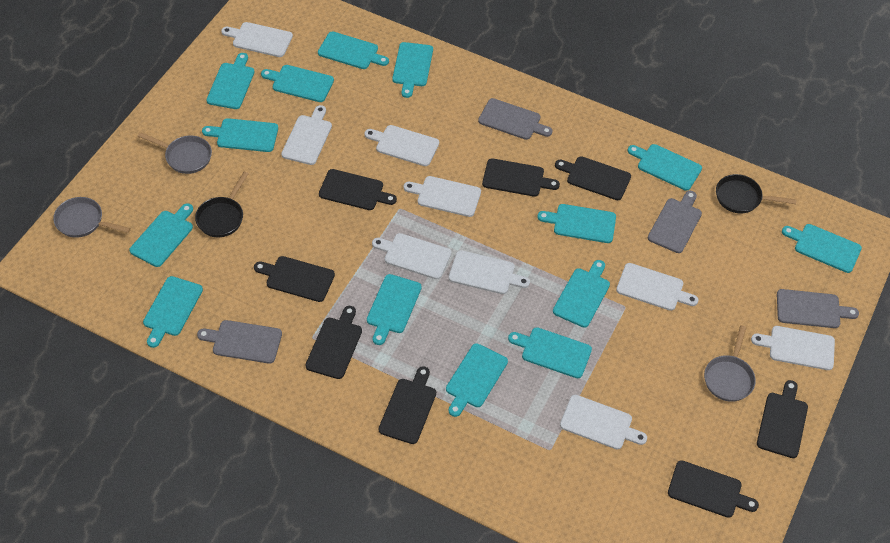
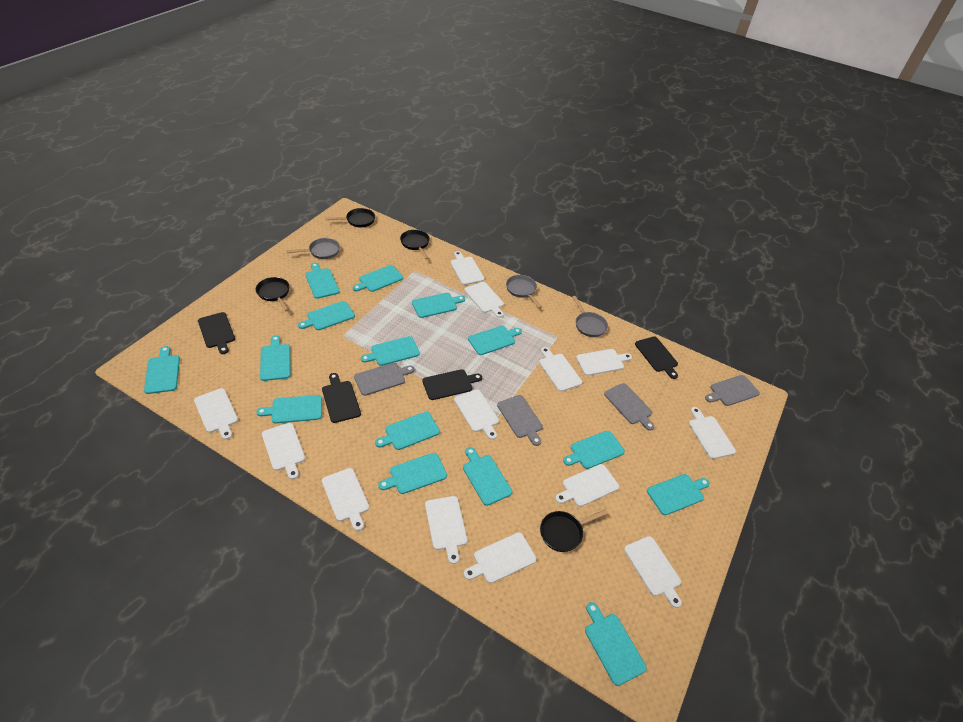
black cutting board: 8 -> 4
black pan: 2 -> 4
turquoise cutting board: 14 -> 15
white cutting board: 9 -> 13

